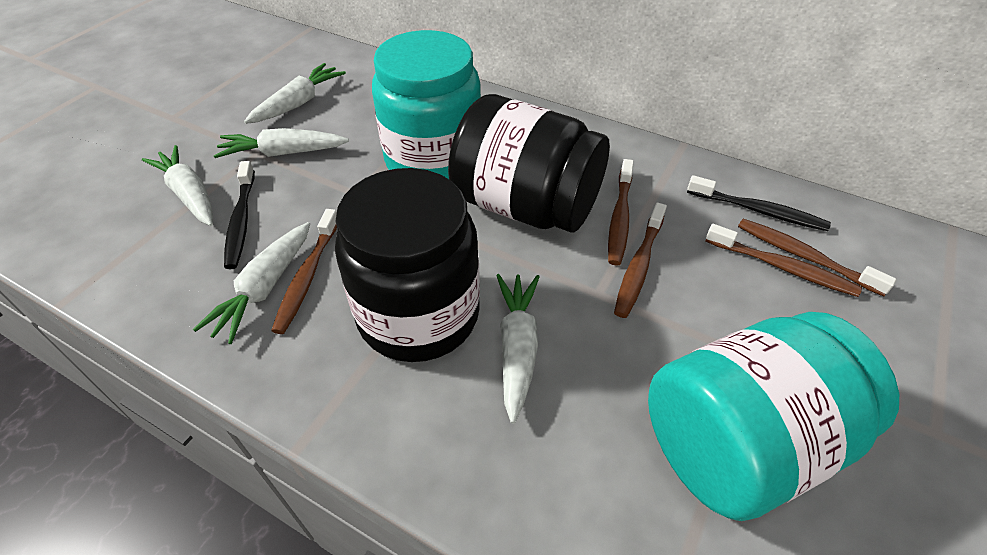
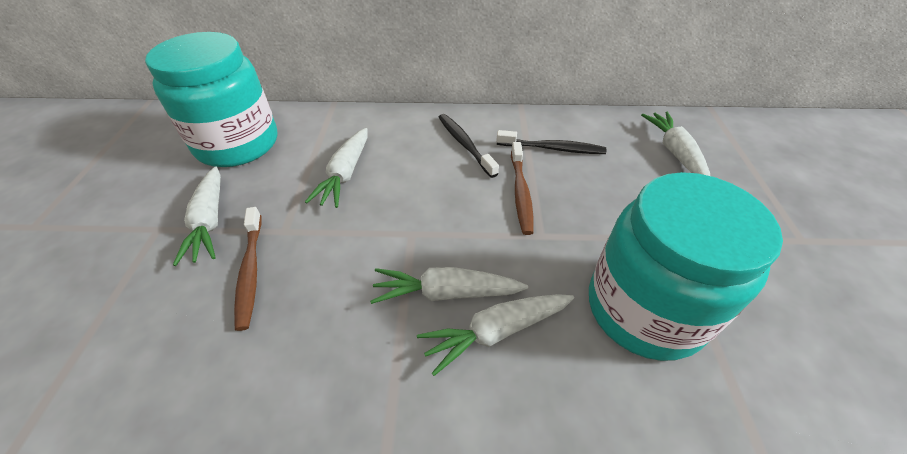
black jar: 2 -> 0
brown toothbrush: 5 -> 2

